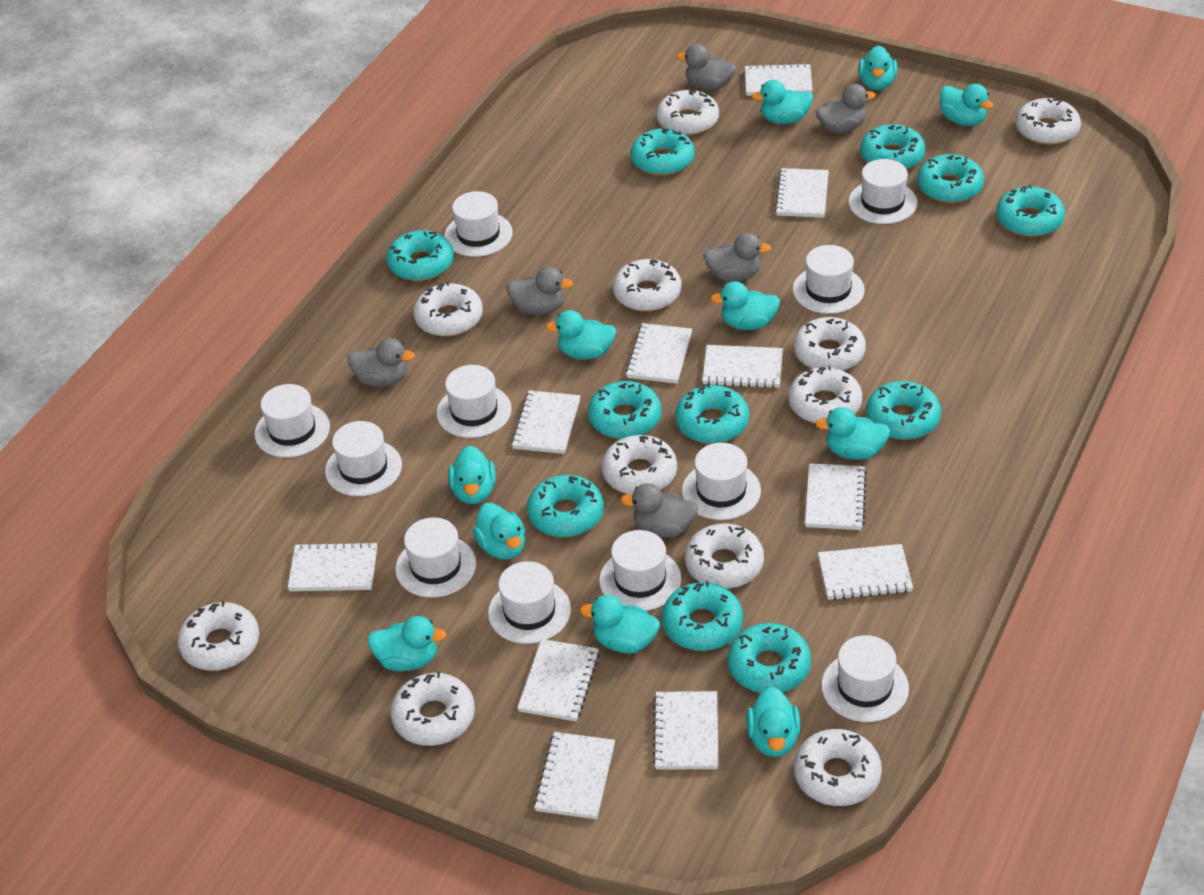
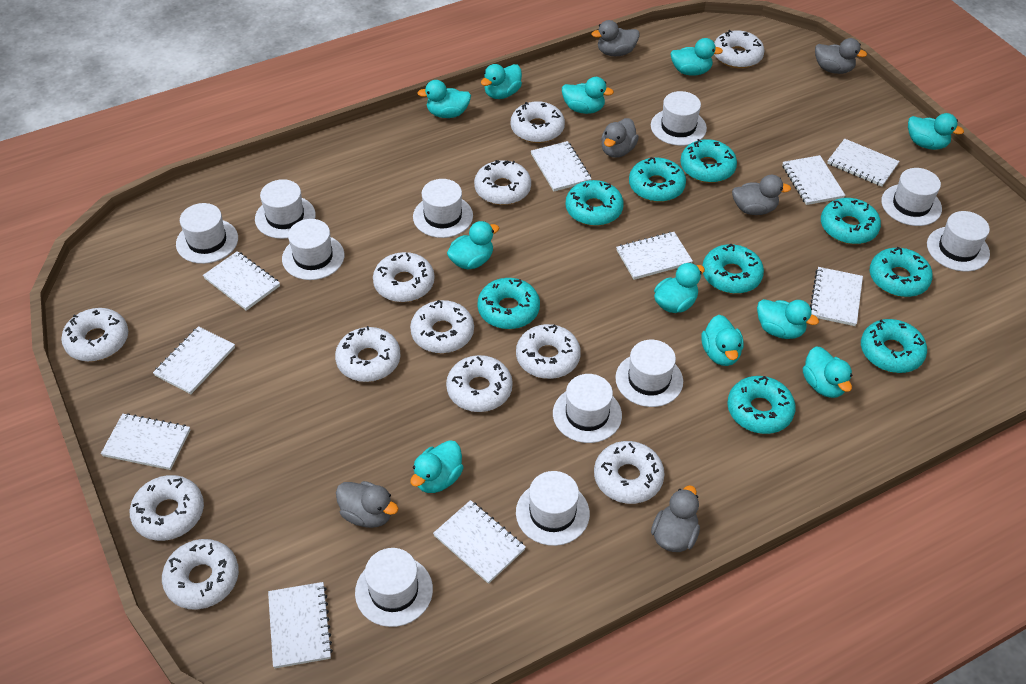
turquoise donut: 11 -> 9
white donut: 11 -> 12
white notebook: 11 -> 10

